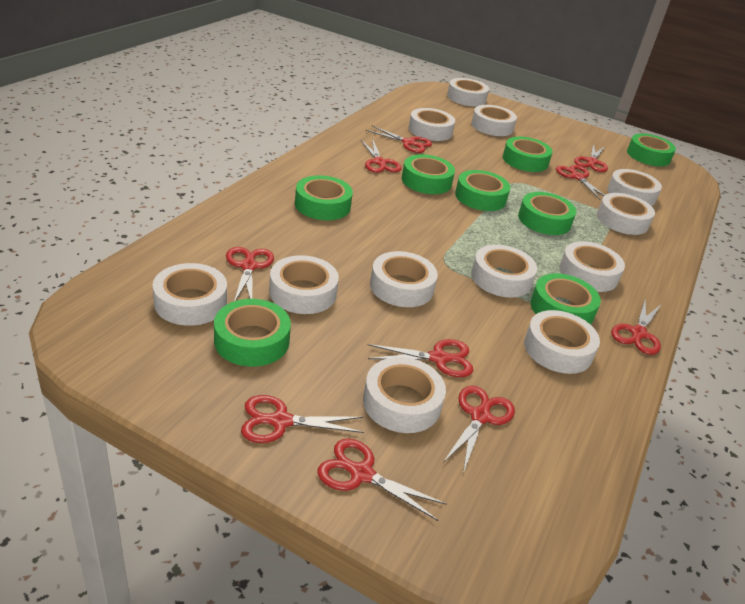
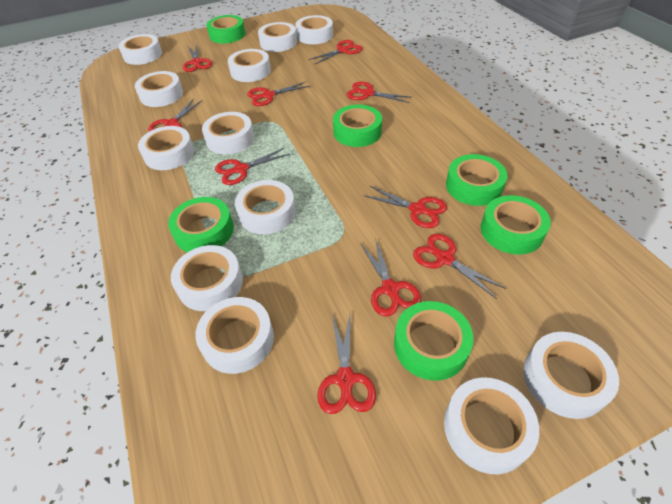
green tape: 8 -> 6

